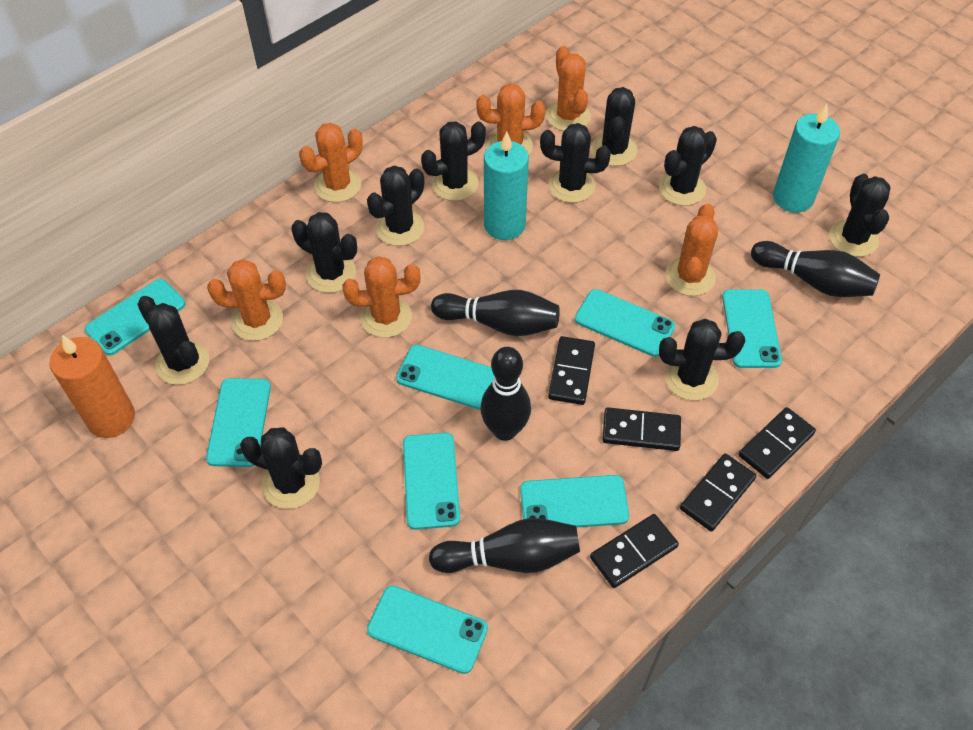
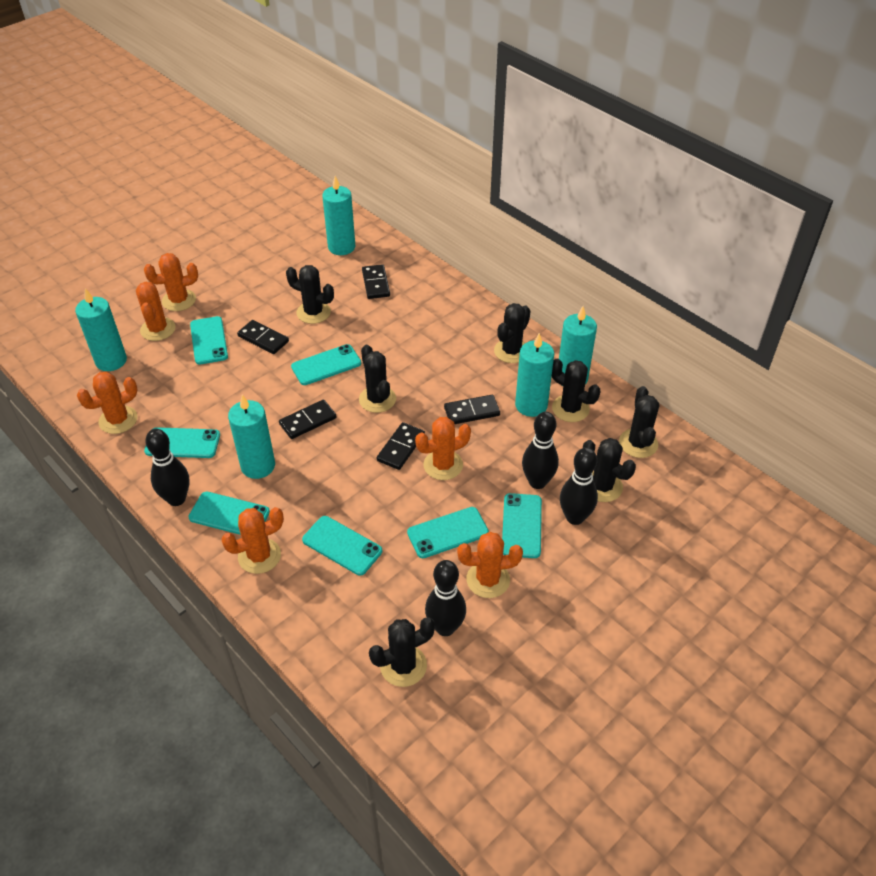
black cactus: 10 -> 7
orange candle: 1 -> 0
turquoise candle: 2 -> 5
turquoise phone: 8 -> 7

